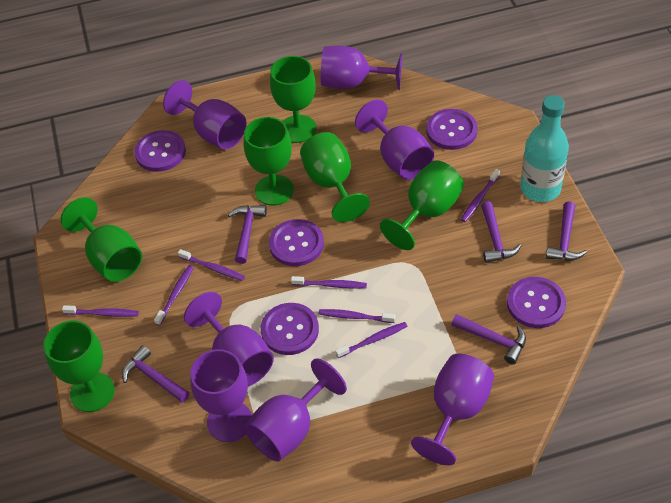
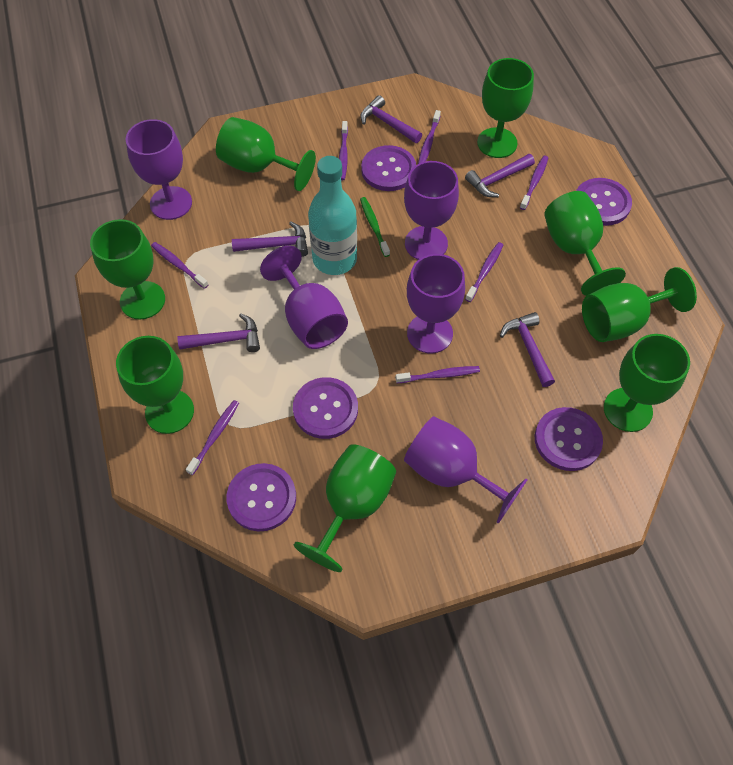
green goblet: 6 -> 8
green toothbrush: 0 -> 1
purple goblet: 7 -> 5

